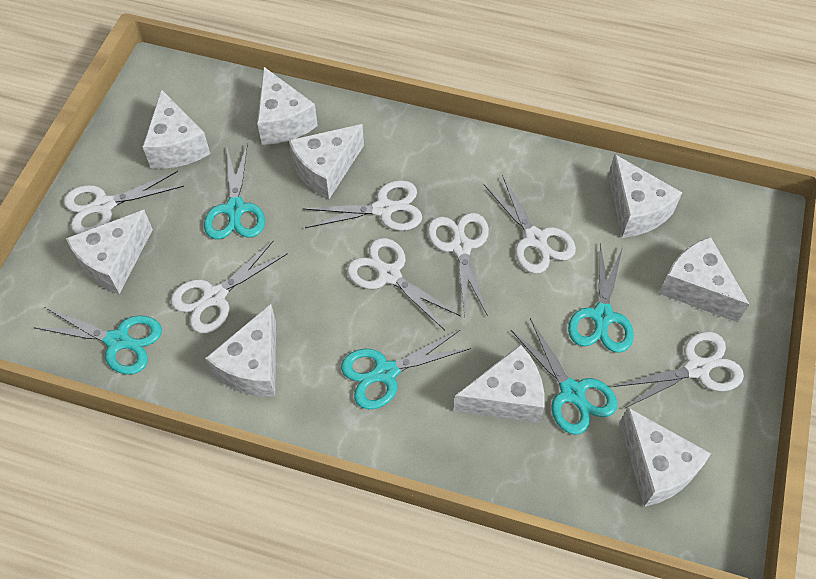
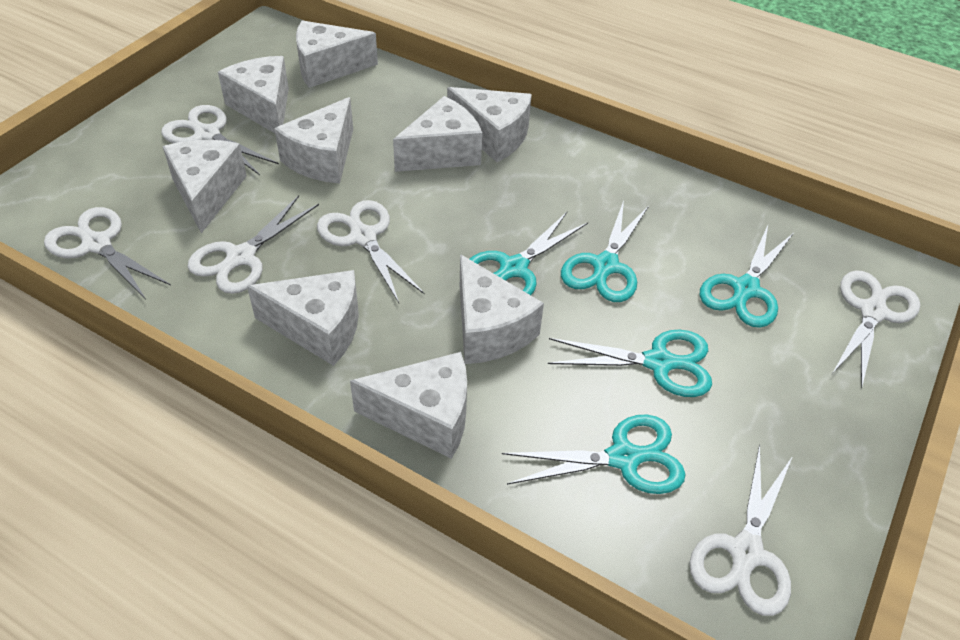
white scissors: 7 -> 6

